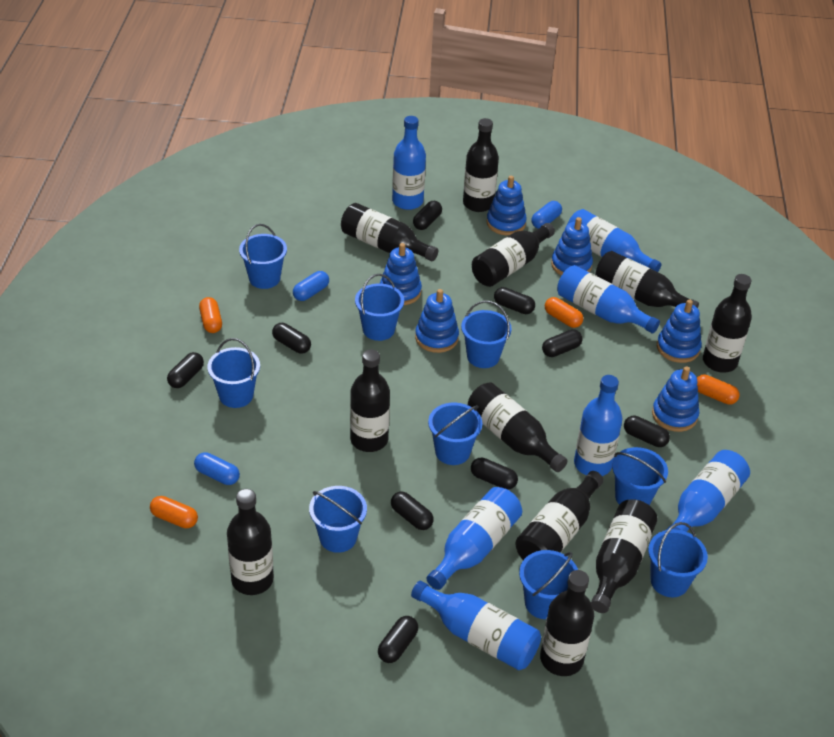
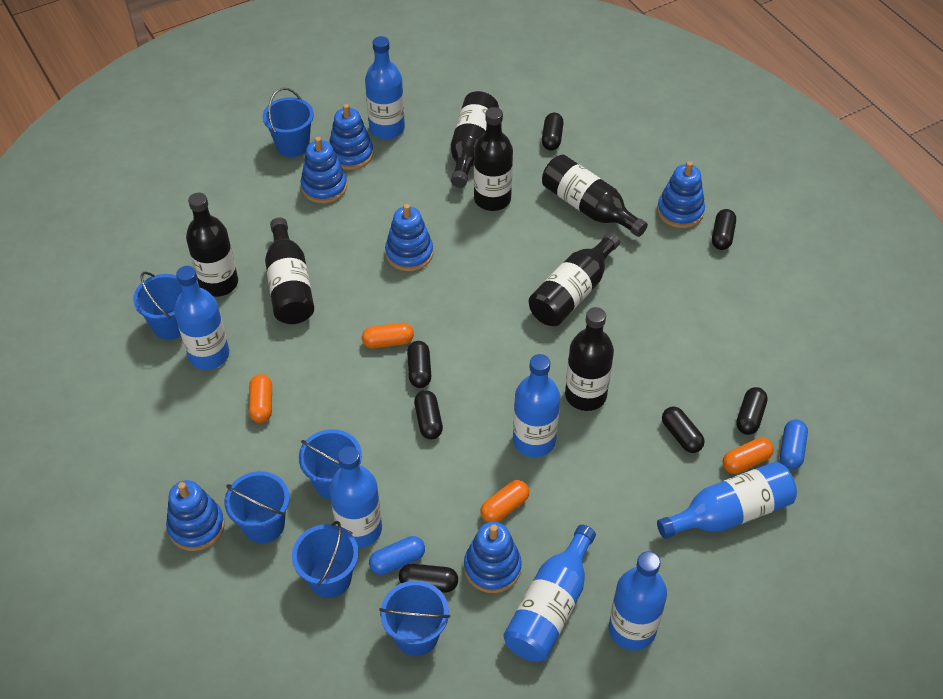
black bottle: 11 -> 7
black capsule: 9 -> 7
blue bucket: 9 -> 6
blue capsule: 3 -> 2

